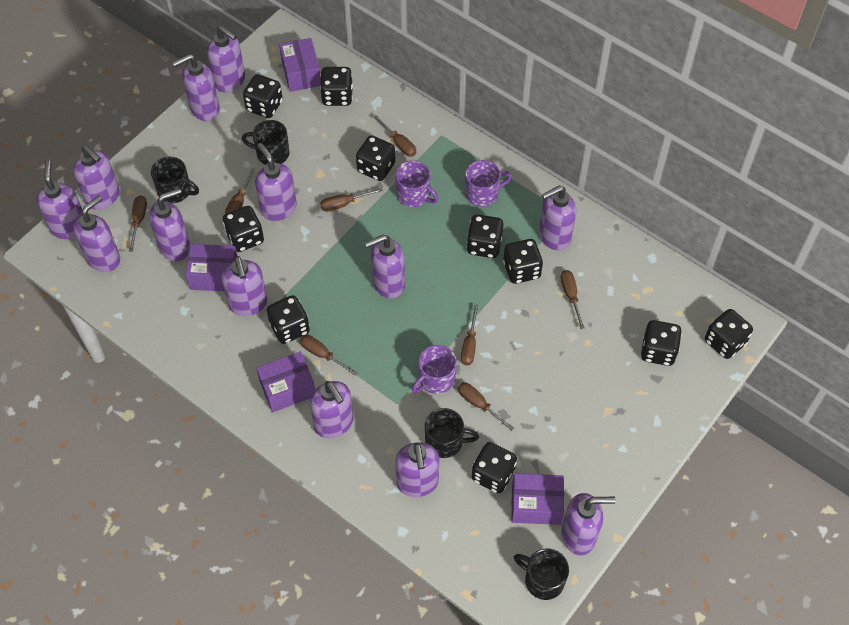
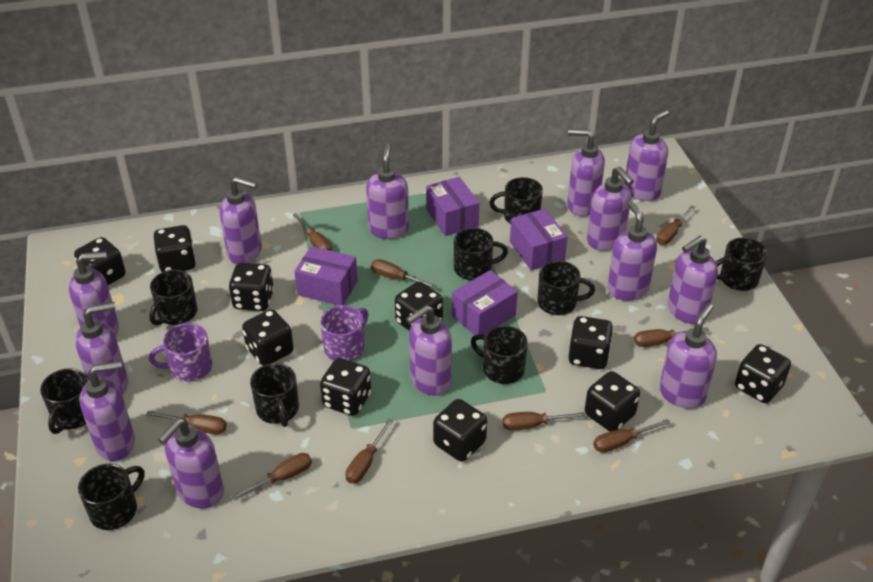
black mug: 4 -> 9
brown screwdriver: 8 -> 9
purple mug: 3 -> 2

